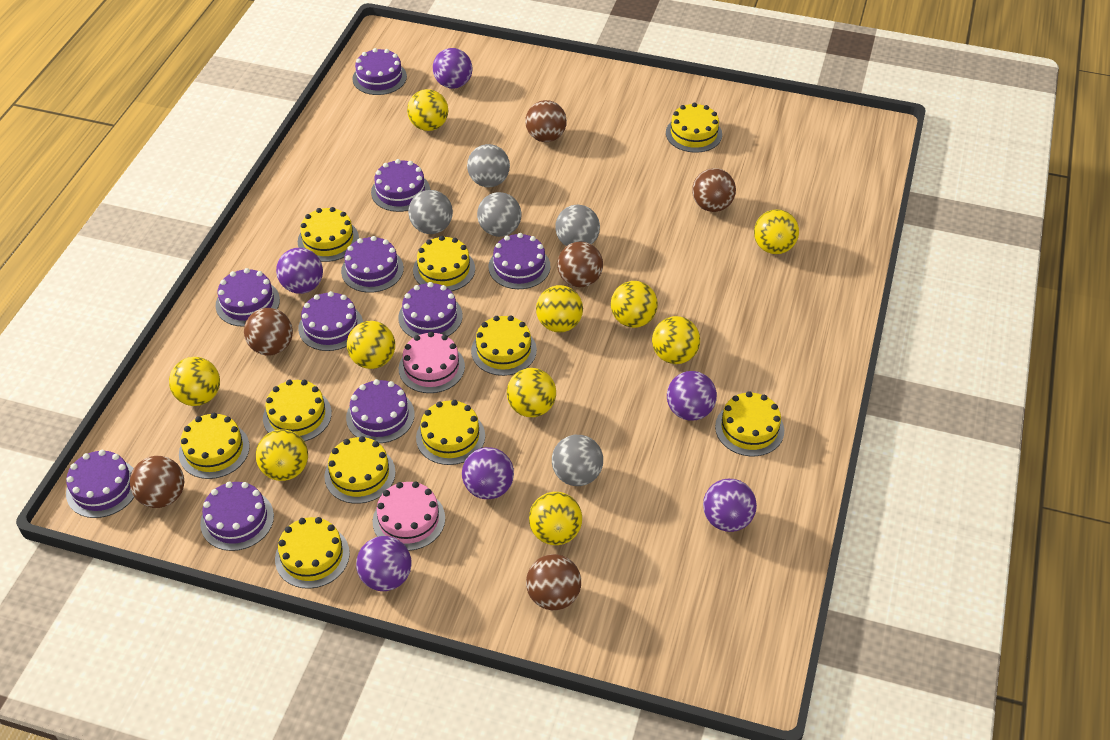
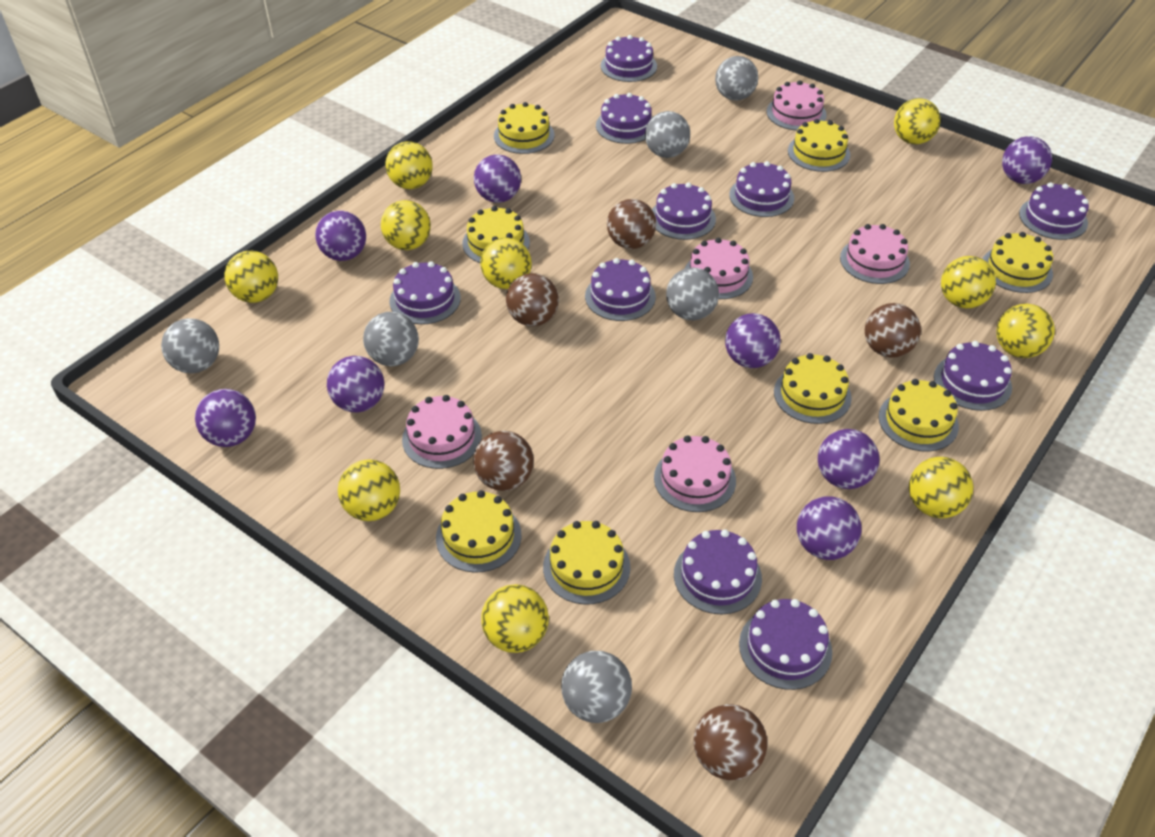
brown ball: 6 -> 5
grey ball: 5 -> 6
pink cake: 2 -> 5
purple ball: 6 -> 8
yellow cake: 10 -> 8

